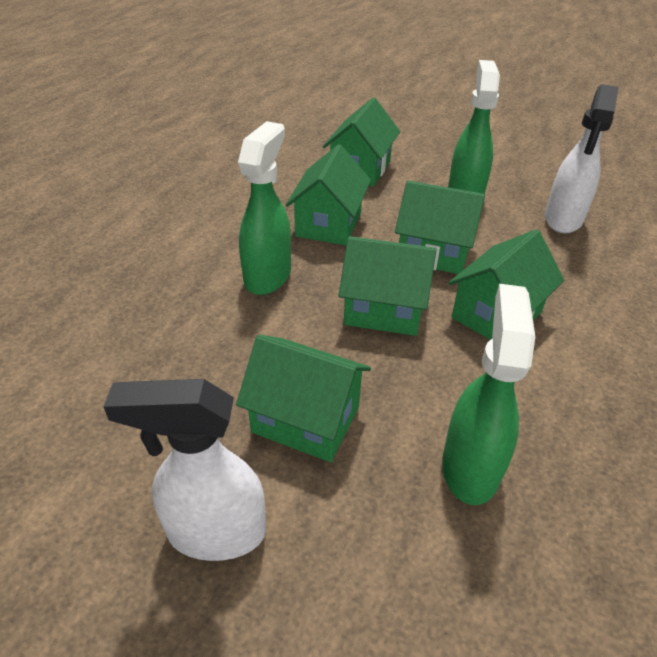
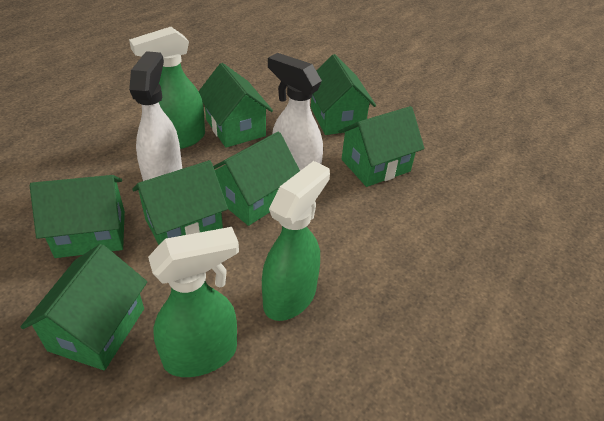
green house: 6 -> 7

